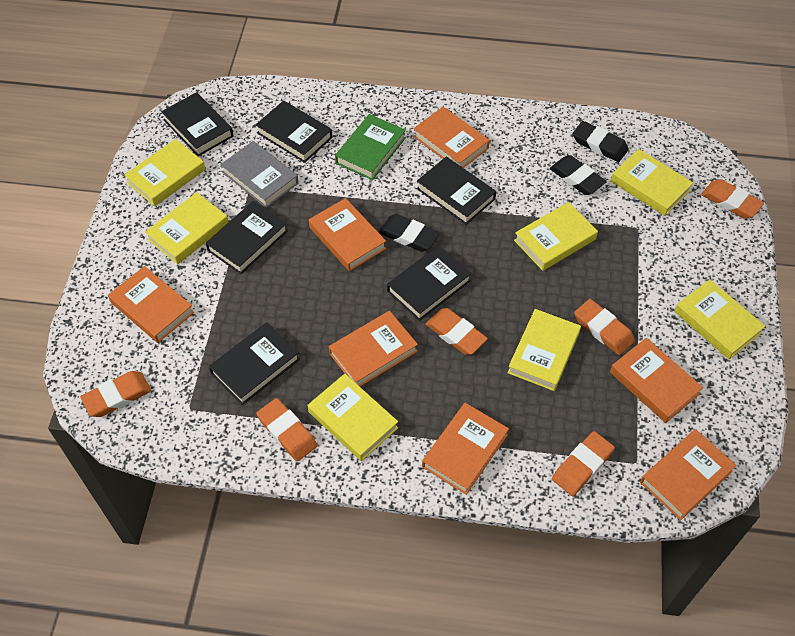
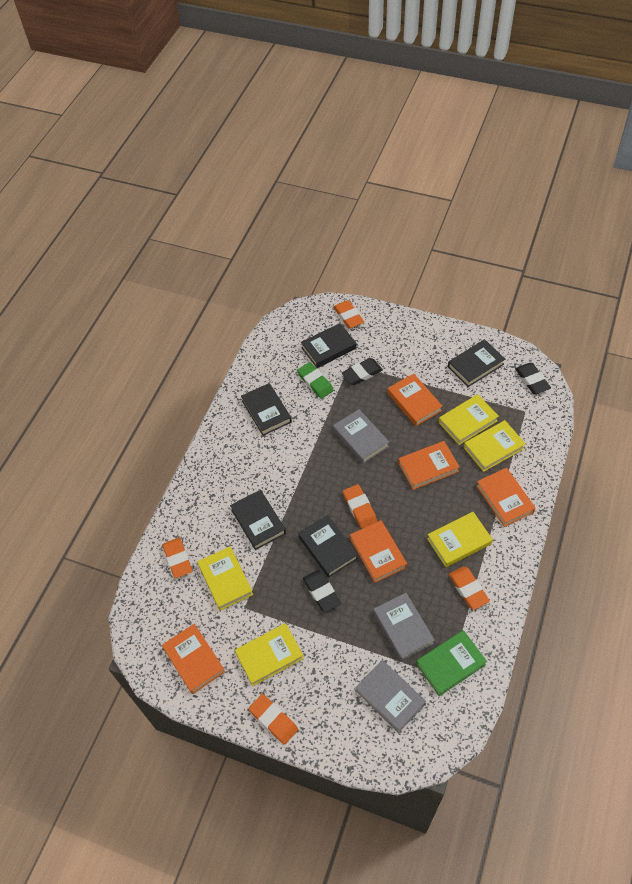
black book: 6 -> 5
green eraser: 0 -> 1
grey book: 1 -> 3
orange book: 7 -> 5
orange eraser: 6 -> 5
yellow book: 7 -> 5

